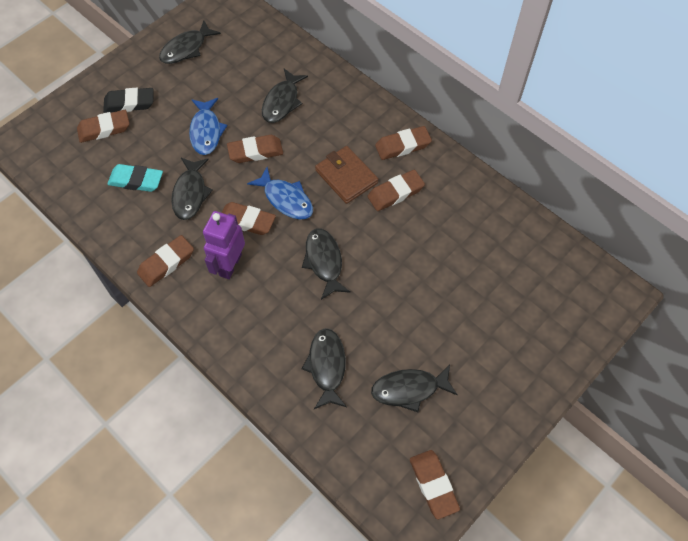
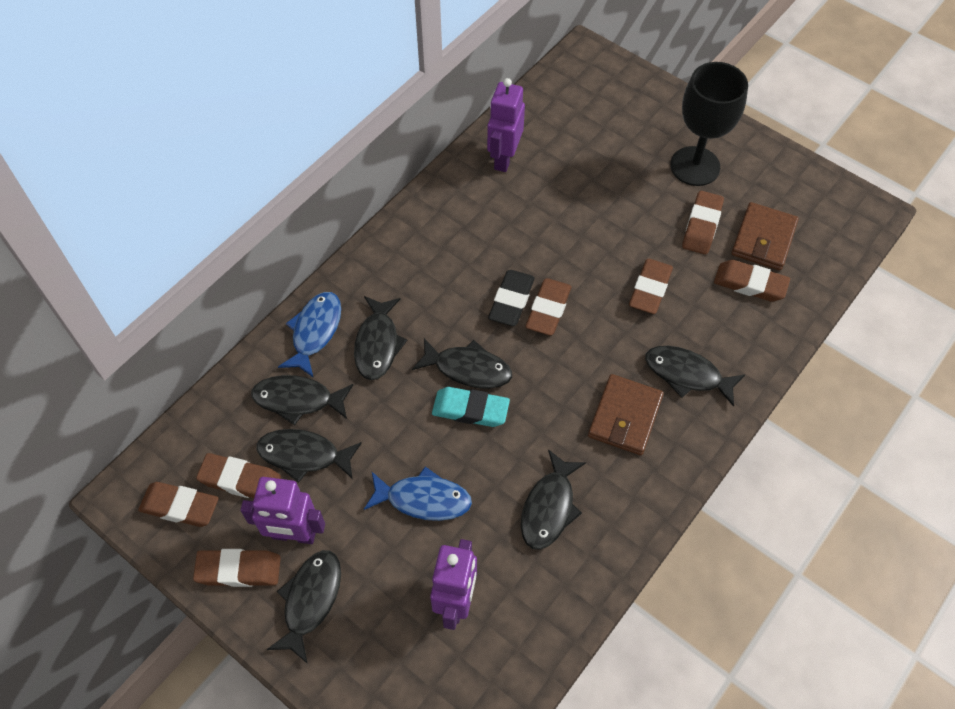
black fish: 6 -> 7
black goblet: 0 -> 1
brown wallet: 1 -> 2
purple robot: 1 -> 3

